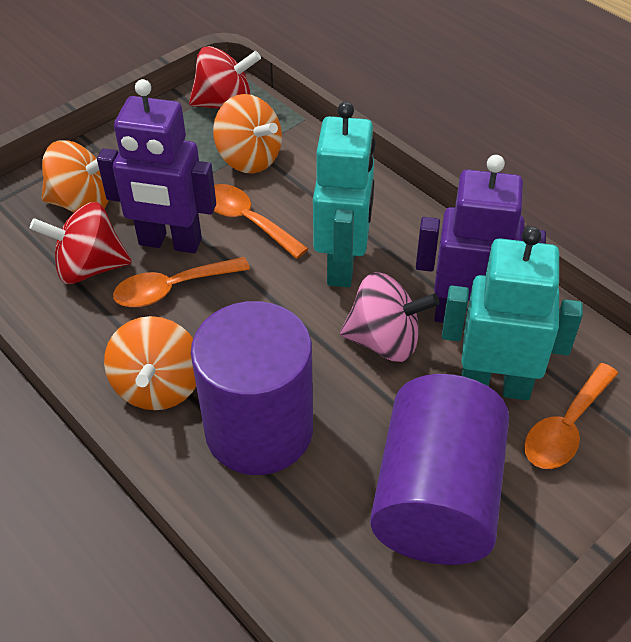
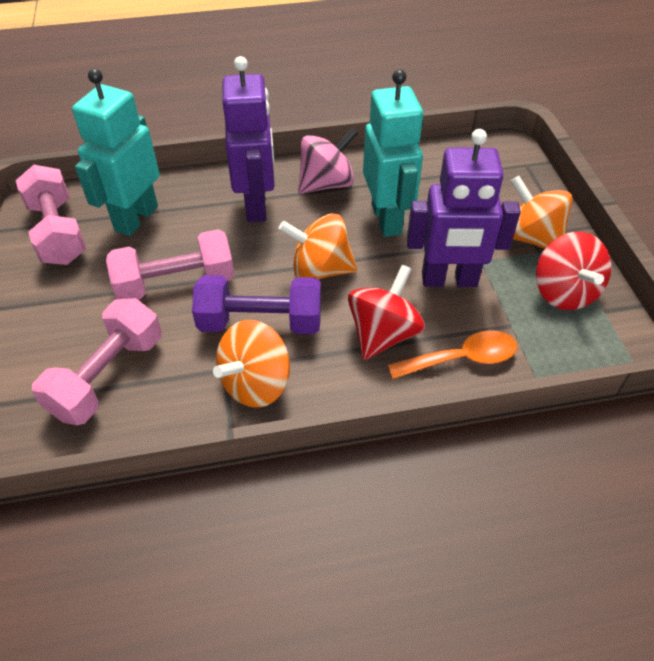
orange spoon: 3 -> 1
pink dumbbell: 0 -> 3
purple cylinder: 2 -> 0
purple dumbbell: 0 -> 1

